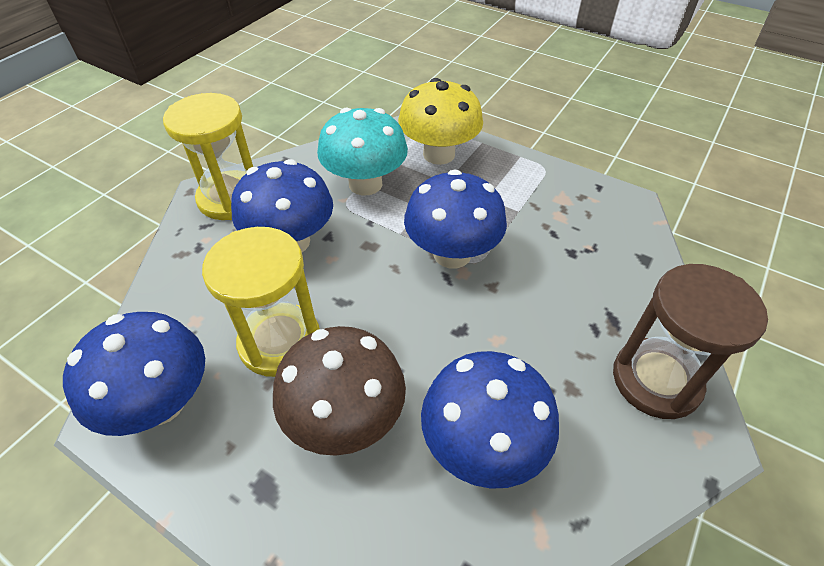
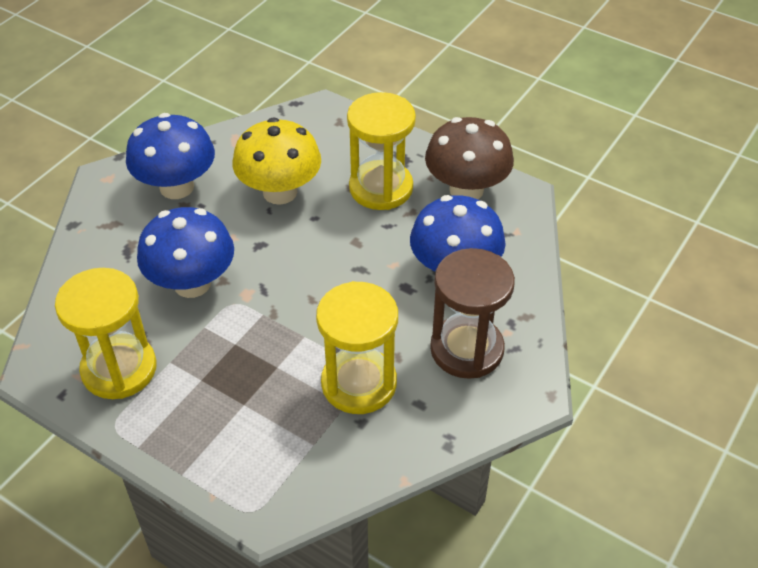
blue mushroom: 4 -> 3
turquoise mushroom: 1 -> 0
yellow hourglass: 2 -> 3

